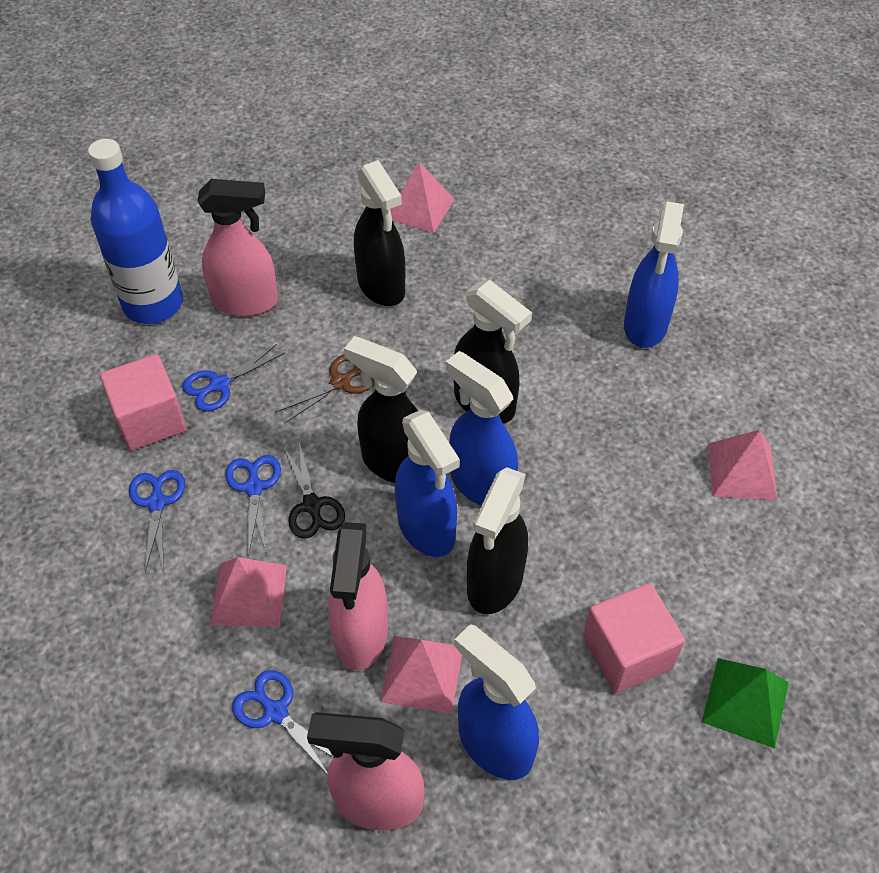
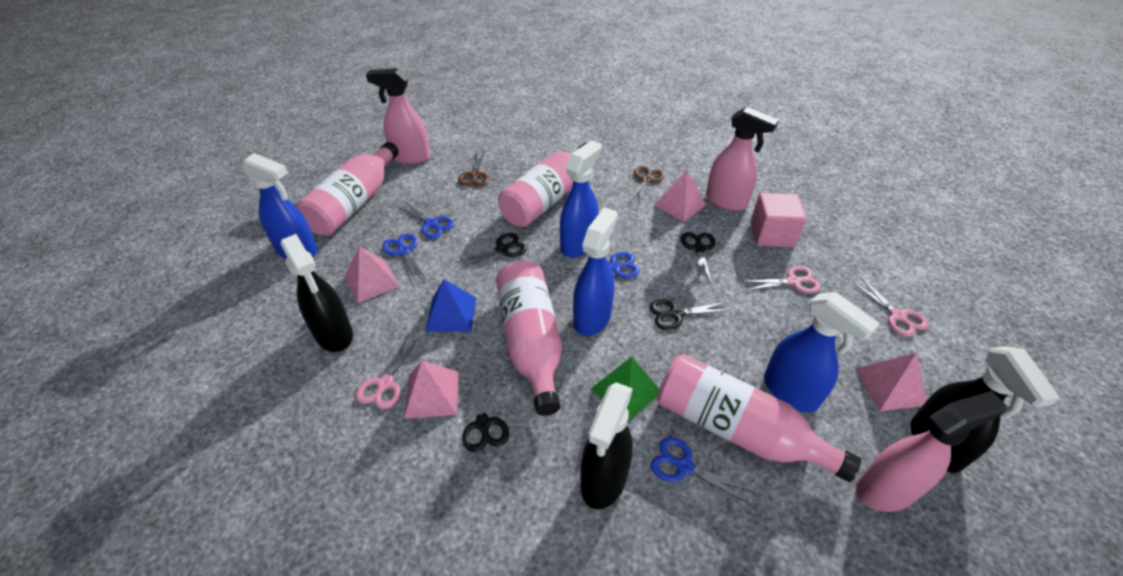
black scissors: 1 -> 4
black spray bottle: 4 -> 3
blue bottle: 1 -> 0
blue pyramid: 0 -> 1
brown scissors: 1 -> 2
pink bottle: 0 -> 4
pink cube: 2 -> 1
pink scissors: 0 -> 3

